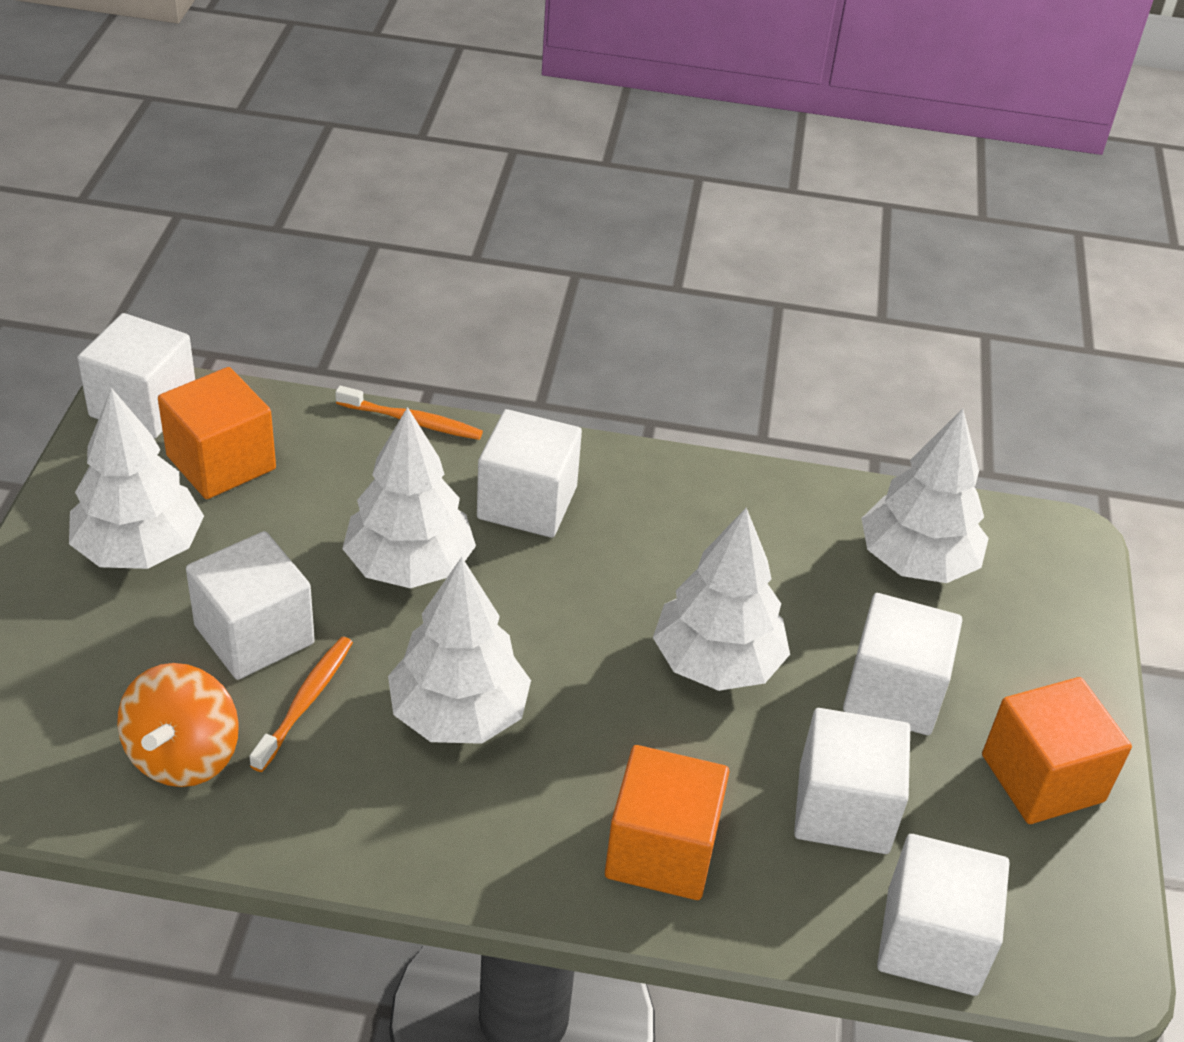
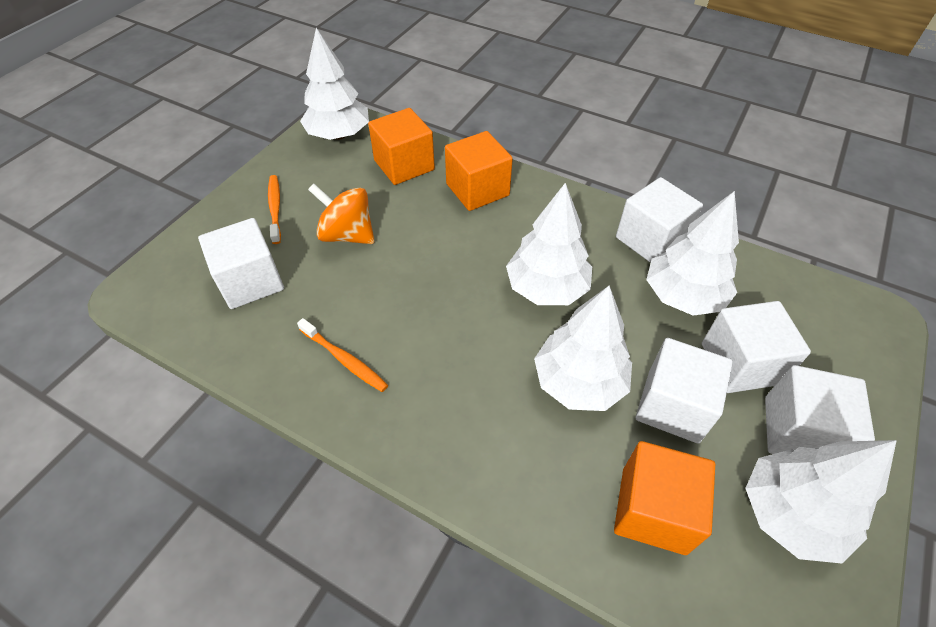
white cube: 6 -> 5

